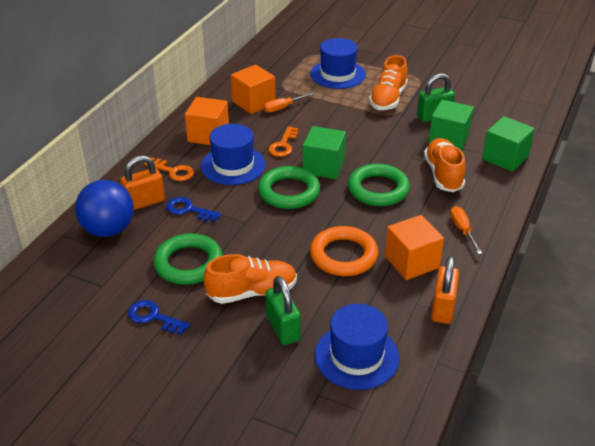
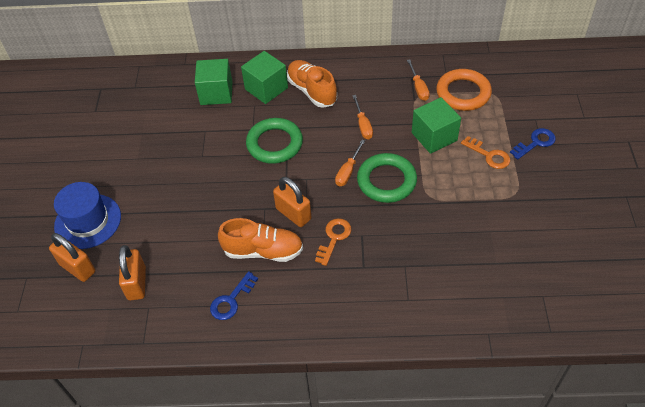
blue ball: 1 -> 0
blue hat: 3 -> 1
green padlock: 2 -> 0
green ring: 3 -> 2
orange cube: 3 -> 0
orange padlock: 2 -> 3
orange screwdriver: 2 -> 3
orange shoe: 3 -> 2

